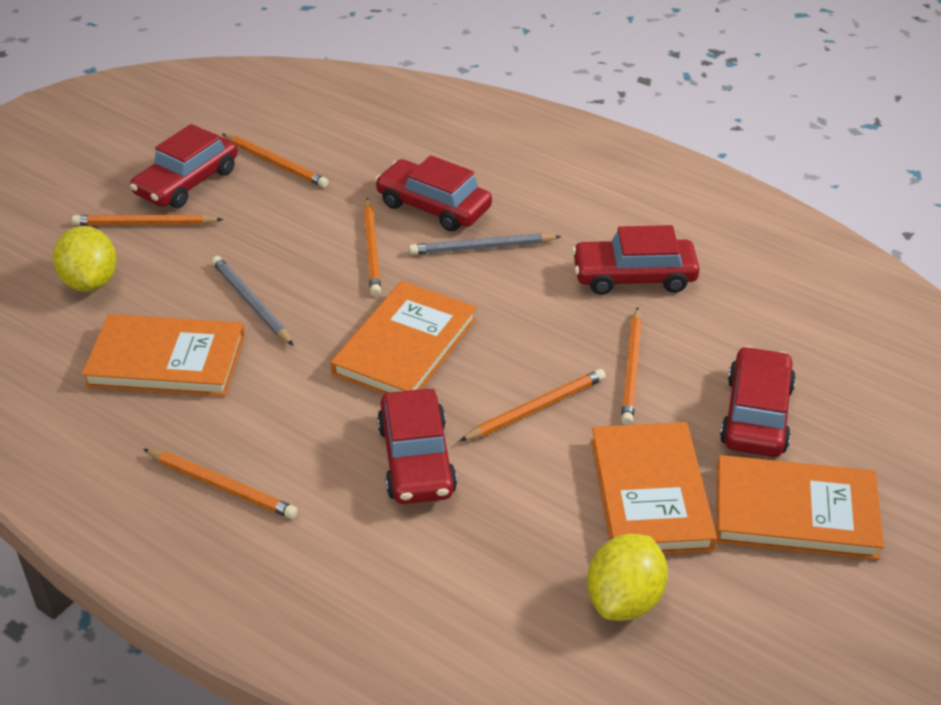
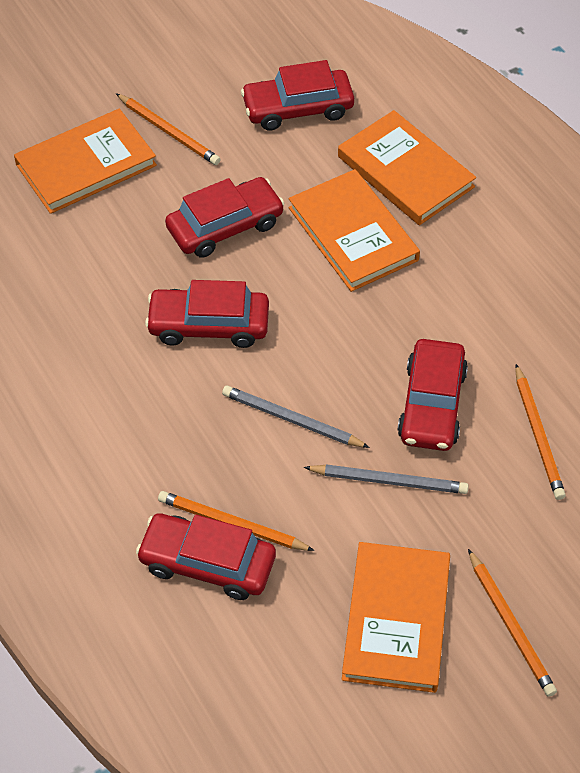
orange pencil: 6 -> 4
yellow lemon: 2 -> 0

